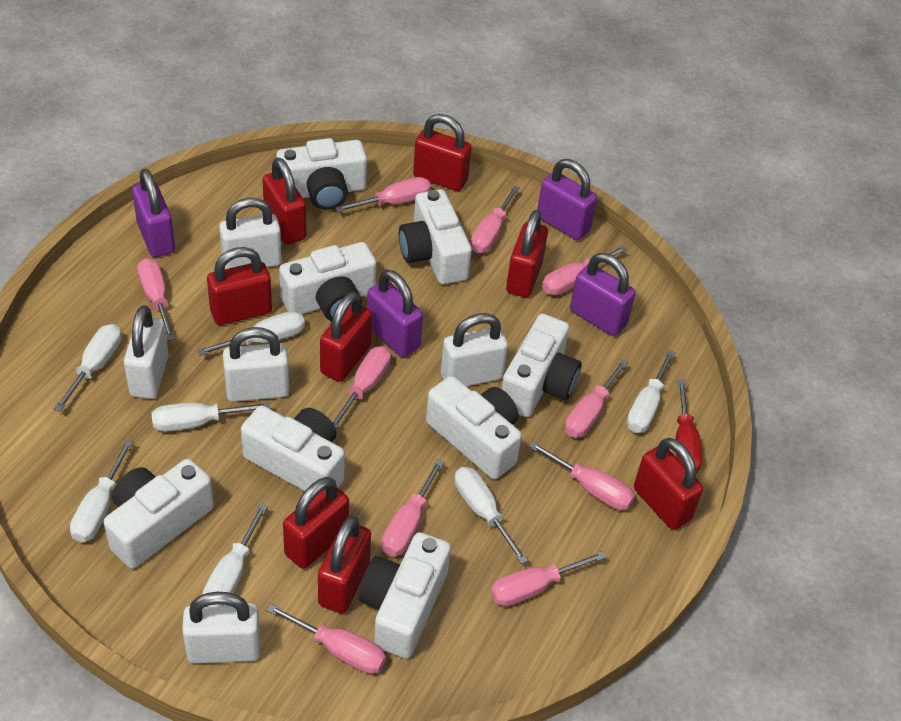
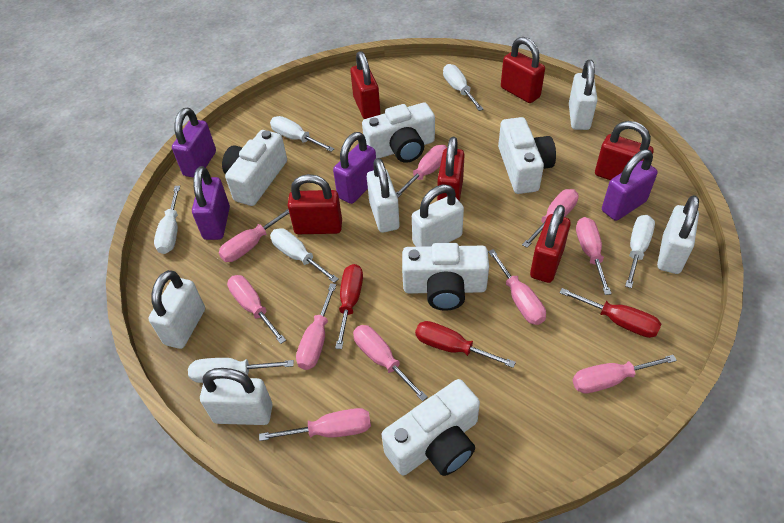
red padlock: 8 -> 6
red screwdriver: 1 -> 3
white camera: 8 -> 5
white padlock: 5 -> 6
white screwdriver: 7 -> 6

